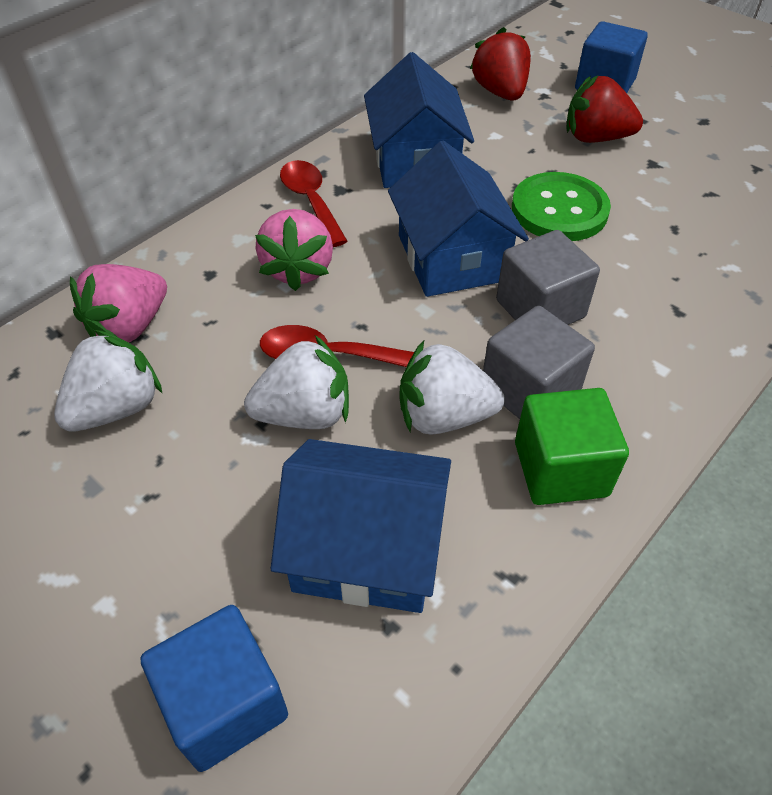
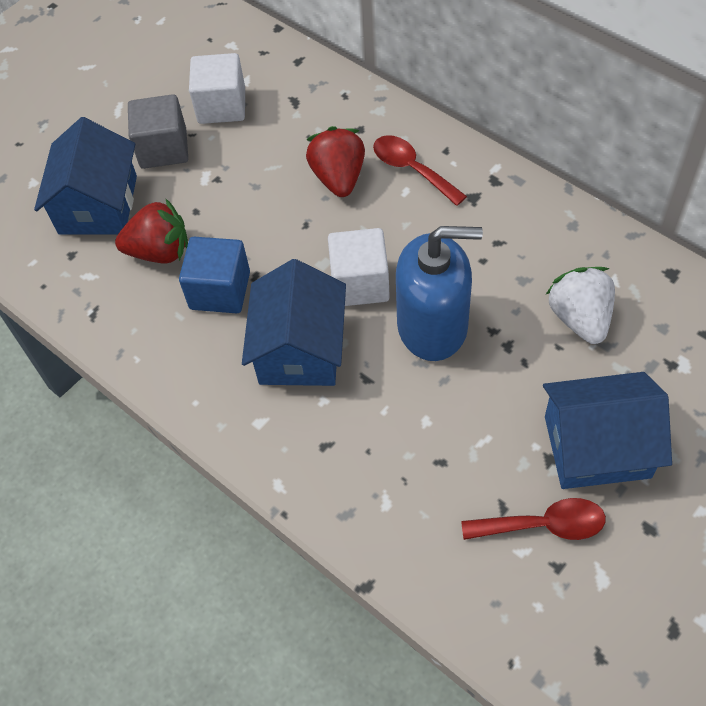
blue cube: 2 -> 1
blue soap dispenser: 0 -> 1
green button: 1 -> 0
green cube: 1 -> 0
grey cube: 2 -> 1
pink strawberry: 2 -> 0
white cube: 0 -> 2
white strawberry: 3 -> 1

